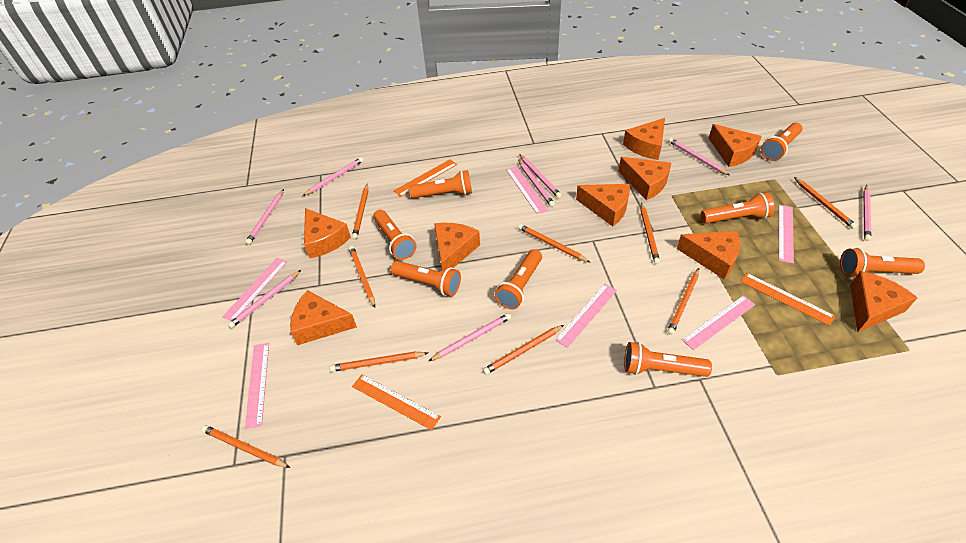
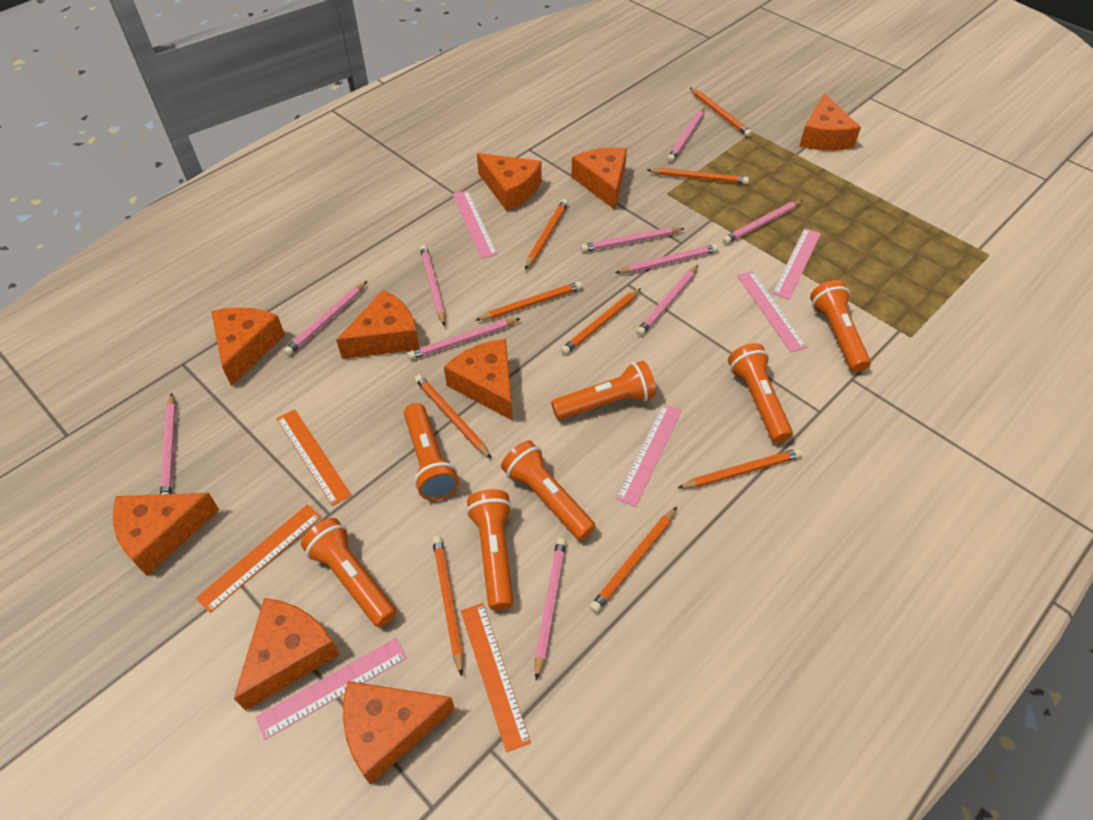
orange flashlight: 8 -> 7
pink pencil: 8 -> 10
pink ruler: 6 -> 5

